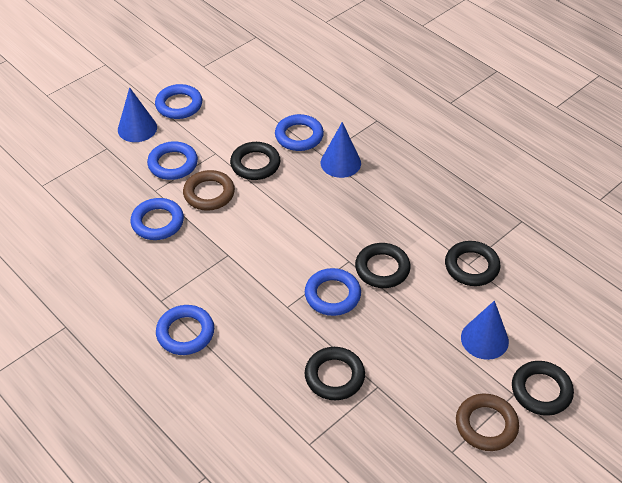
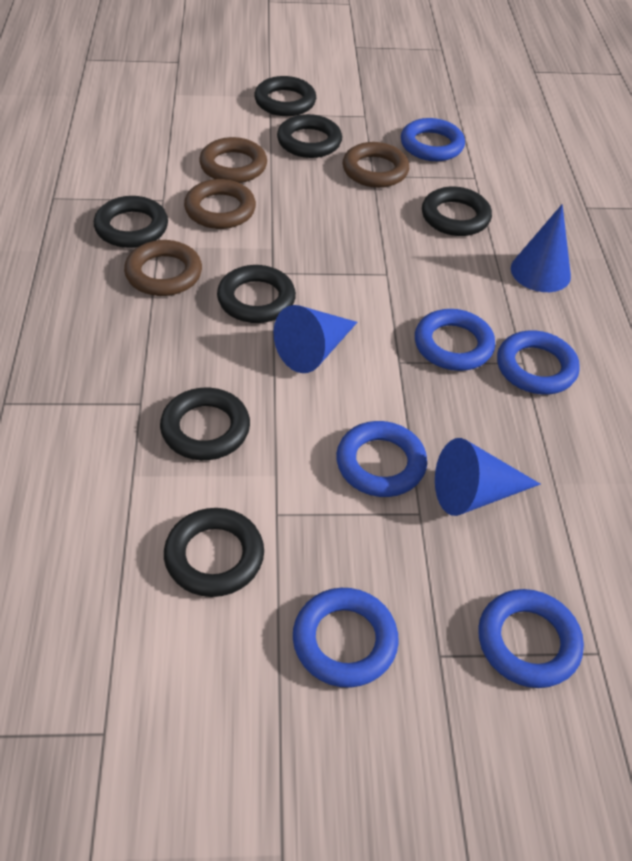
black ring: 5 -> 7
brown ring: 2 -> 4

